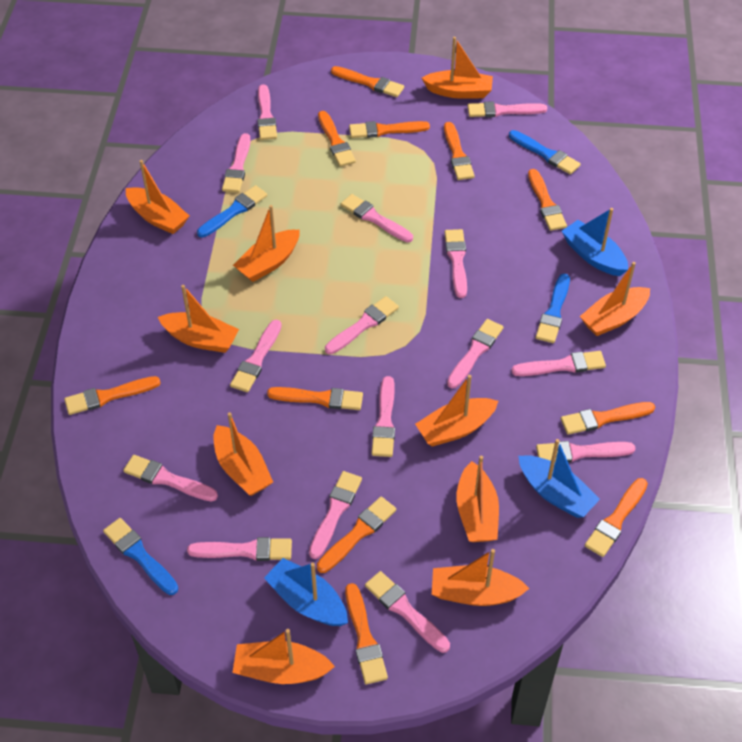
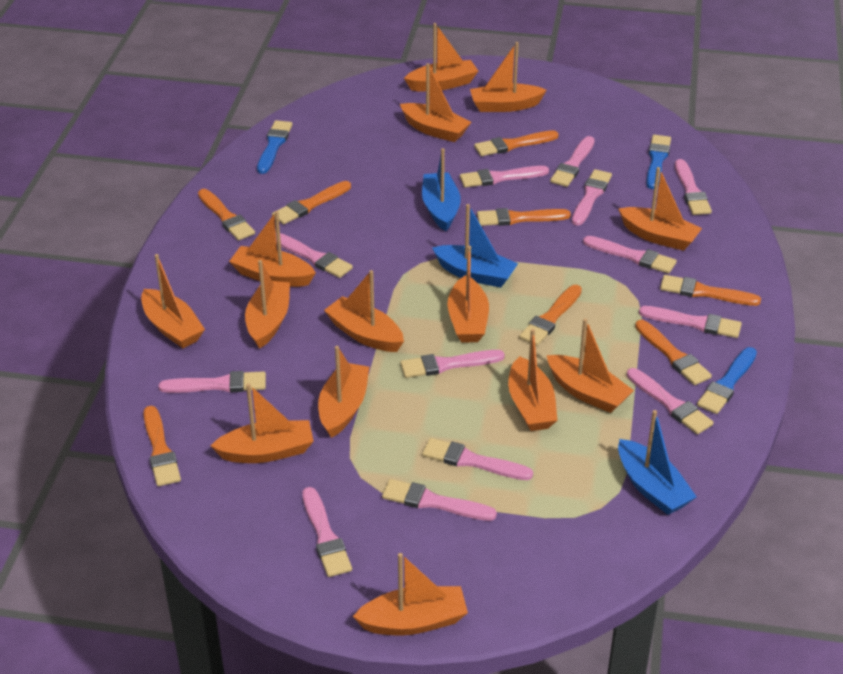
blue brush: 4 -> 3
orange boat: 10 -> 14
orange brush: 11 -> 8
pink brush: 15 -> 13

